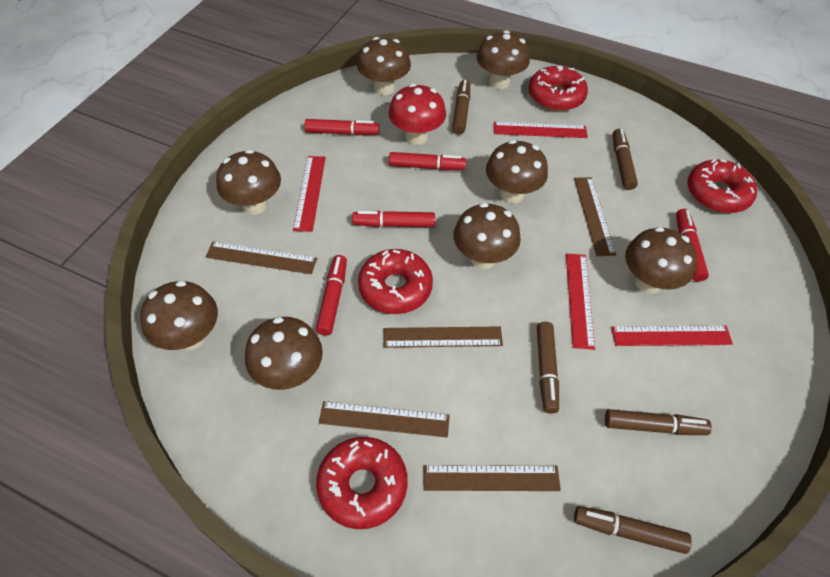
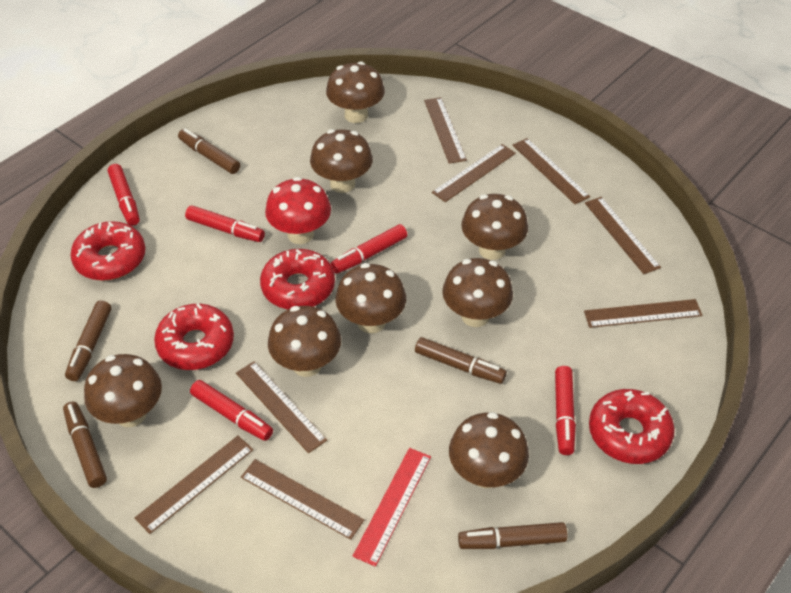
brown ruler: 5 -> 8
red ruler: 4 -> 1

